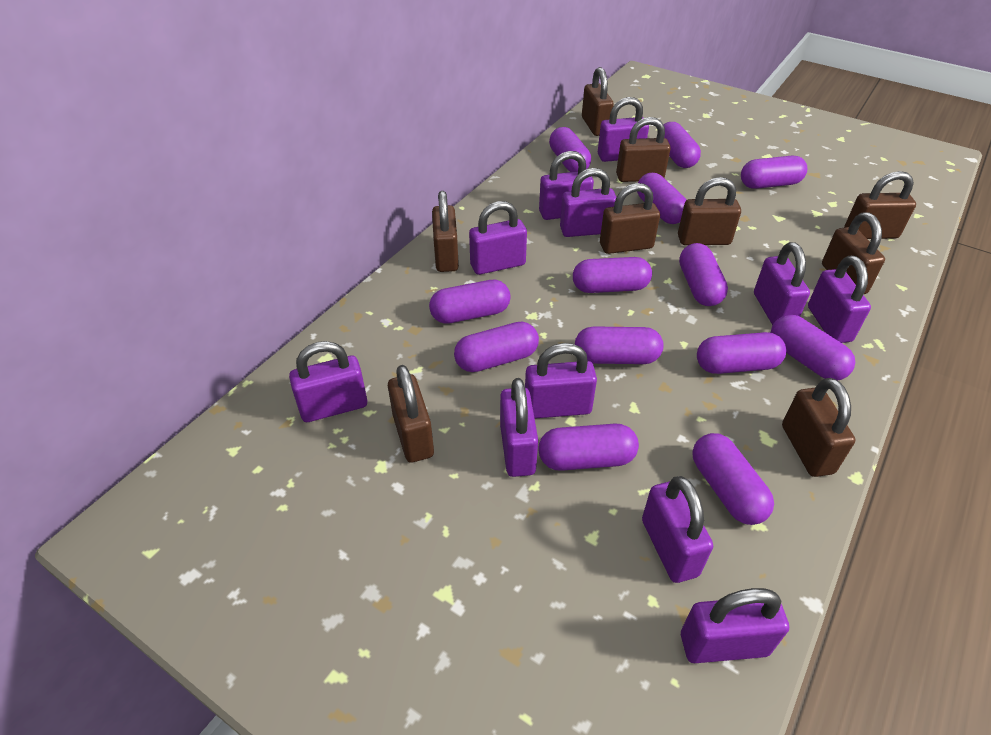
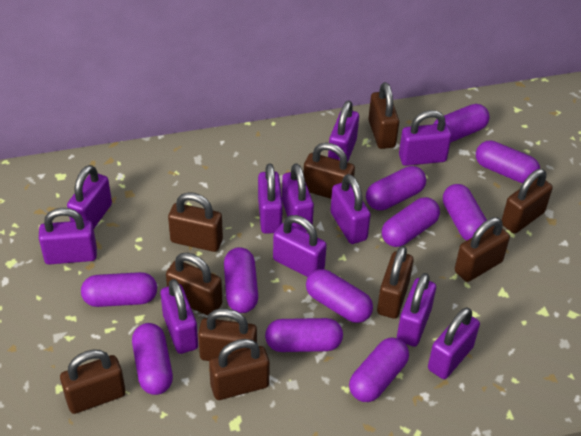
brown padlock: 9 -> 10
purple capsule: 13 -> 11

